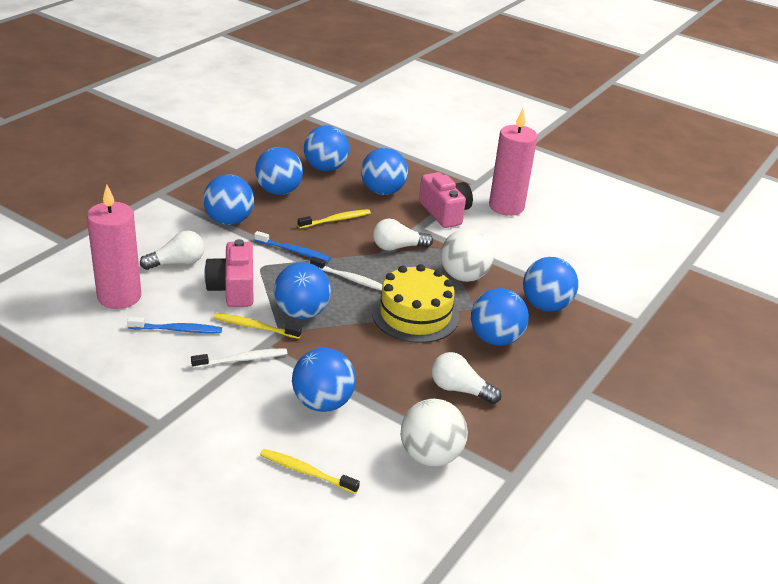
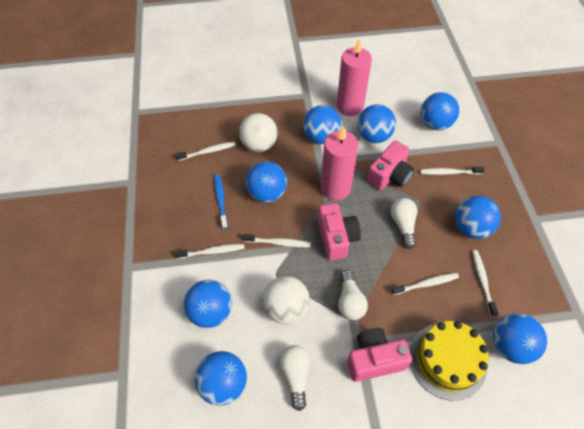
blue toothbrush: 2 -> 1
pink camera: 2 -> 3
white toothbrush: 2 -> 6
yellow toothbrush: 3 -> 0

